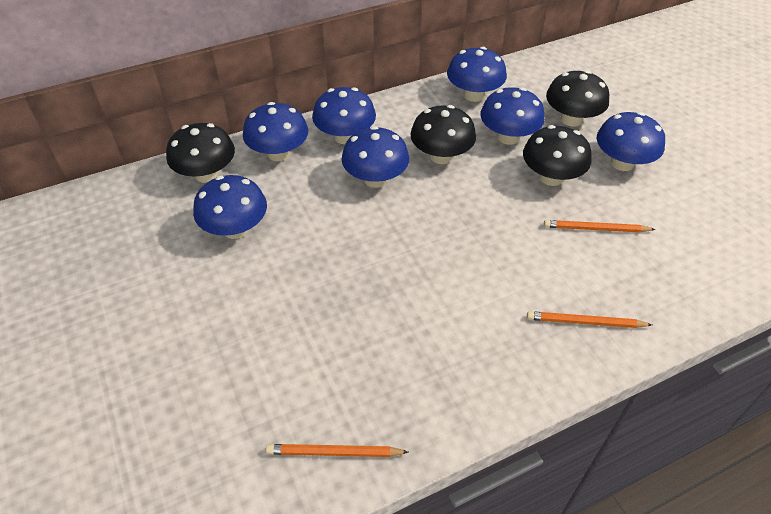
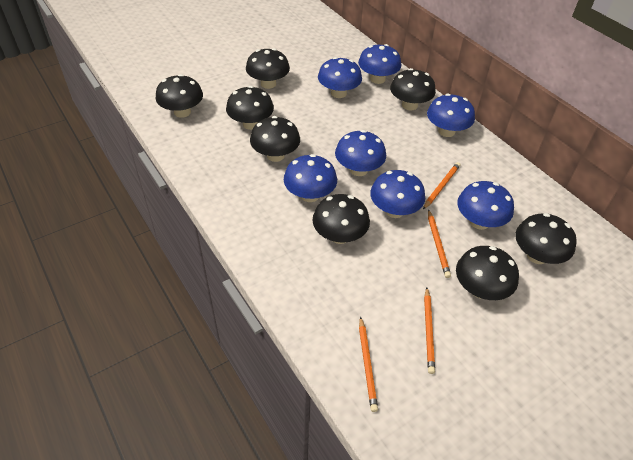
black mushroom: 4 -> 8
orange pencil: 3 -> 4

